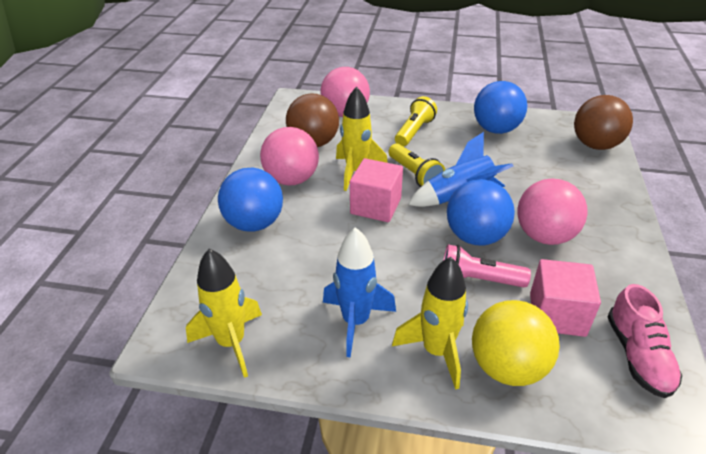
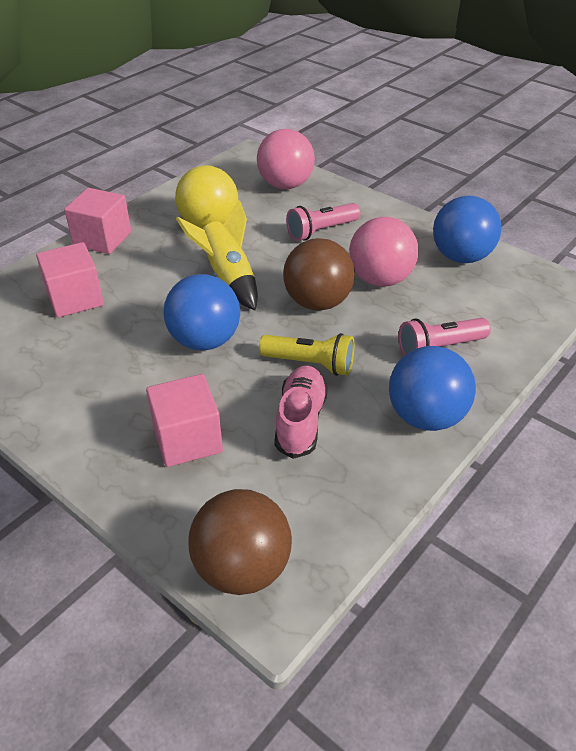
blue rocket: 2 -> 0
pink ball: 3 -> 2
pink cube: 2 -> 3
pink flashlight: 1 -> 2
yellow flashlight: 2 -> 1
yellow rocket: 3 -> 1

